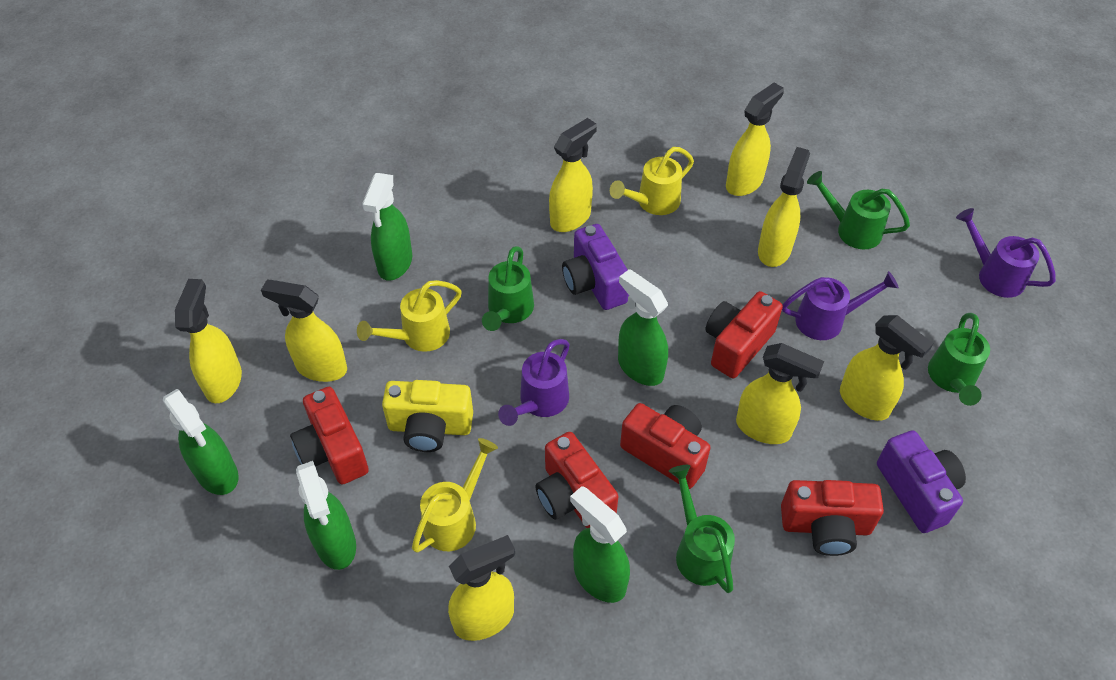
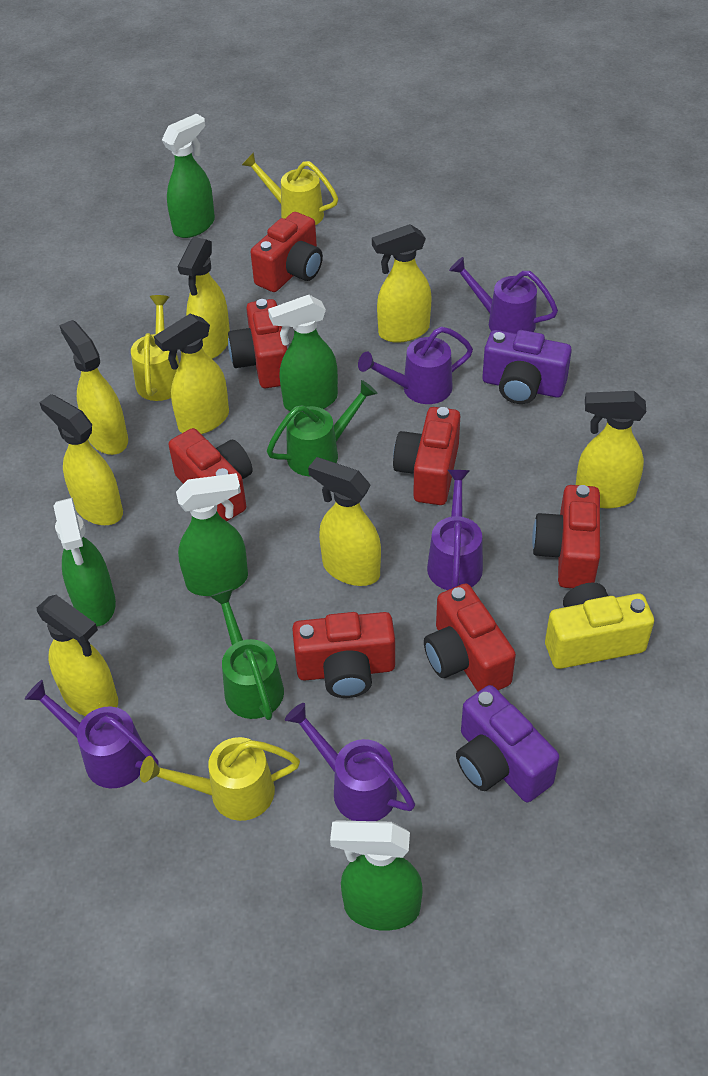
green watering can: 4 -> 2
purple watering can: 3 -> 5
red camera: 5 -> 7

